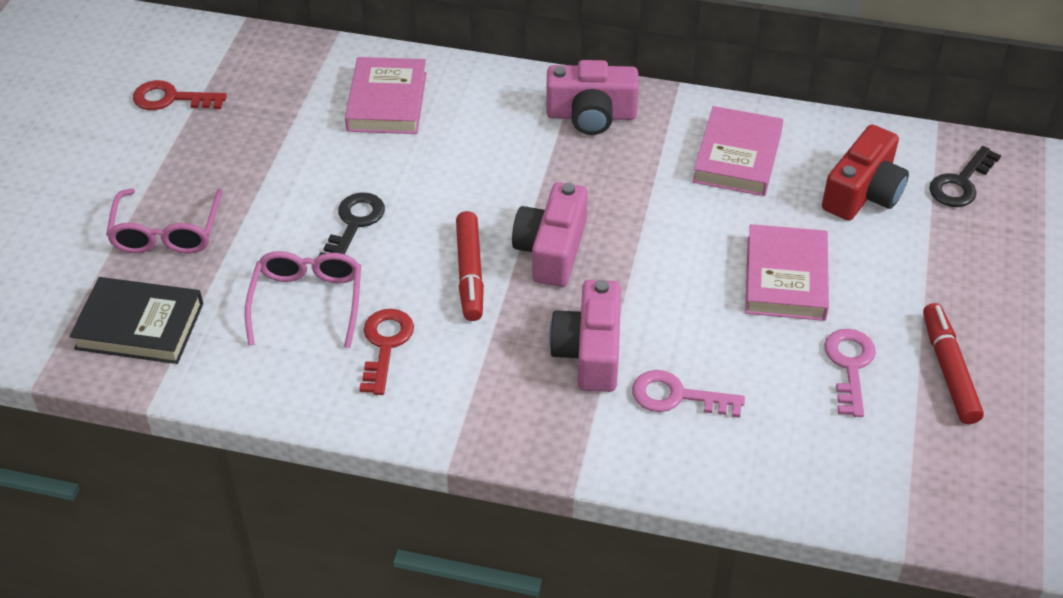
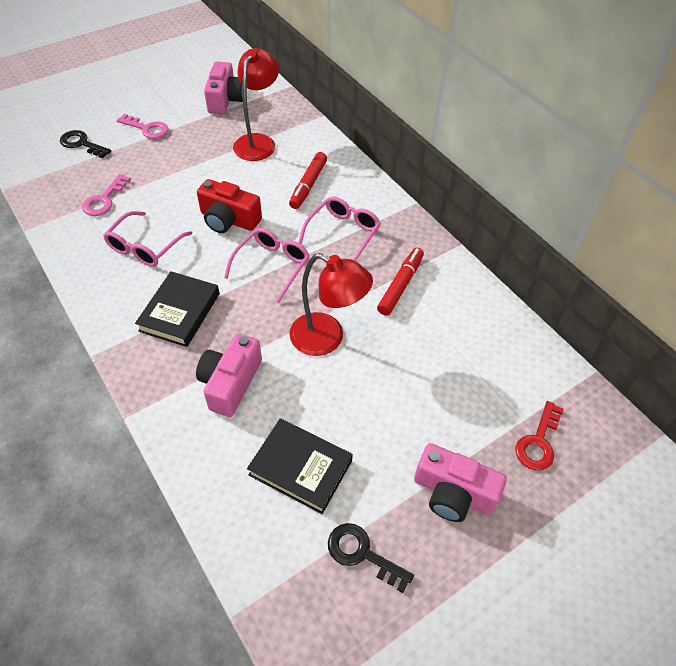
black book: 1 -> 2
pink book: 3 -> 0
pink glasses: 2 -> 3
red key: 2 -> 1
red lamp: 0 -> 2

